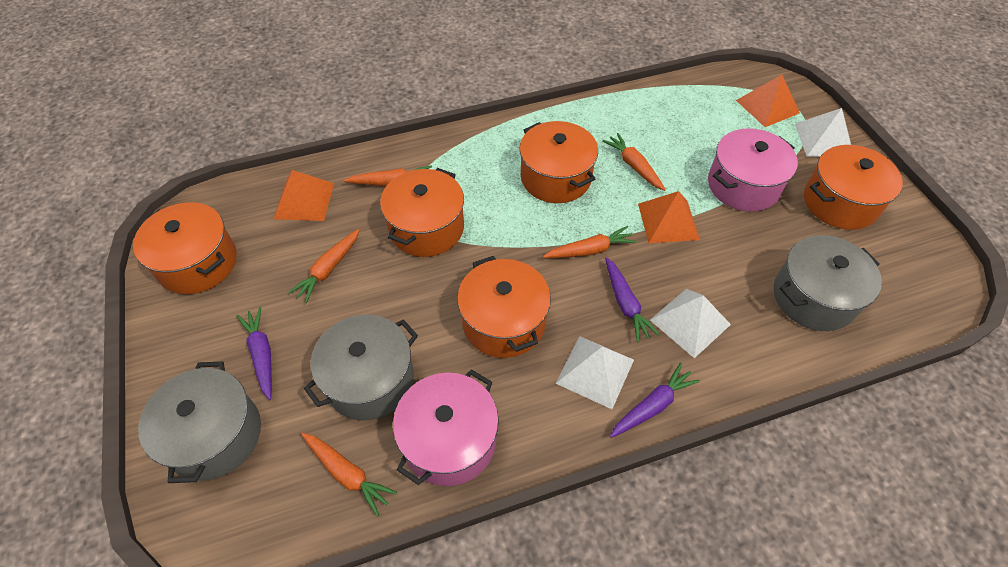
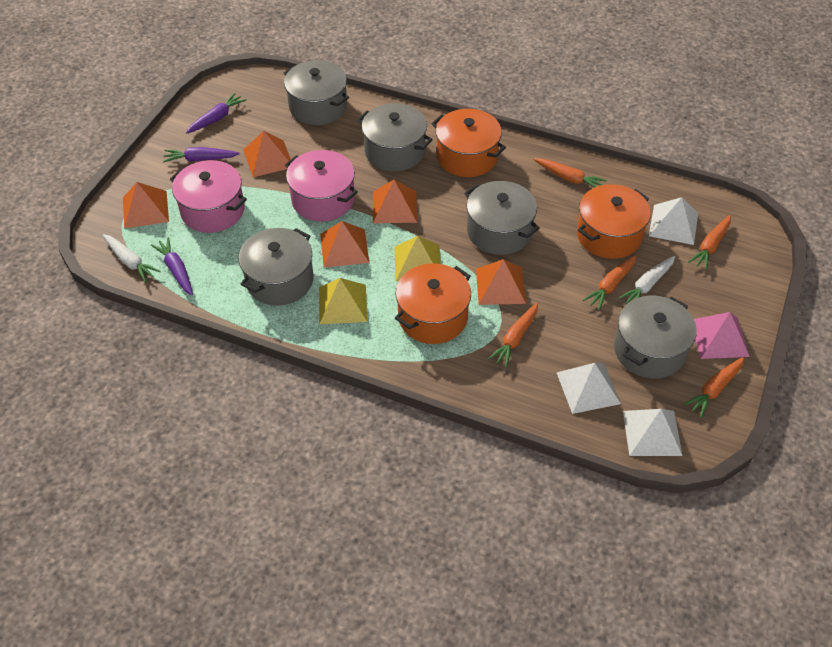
grey pot: 3 -> 5
orange pot: 5 -> 3
orange pyramid: 3 -> 5
pink pyramid: 0 -> 1
white carrot: 0 -> 2
yellow pyramid: 0 -> 2

